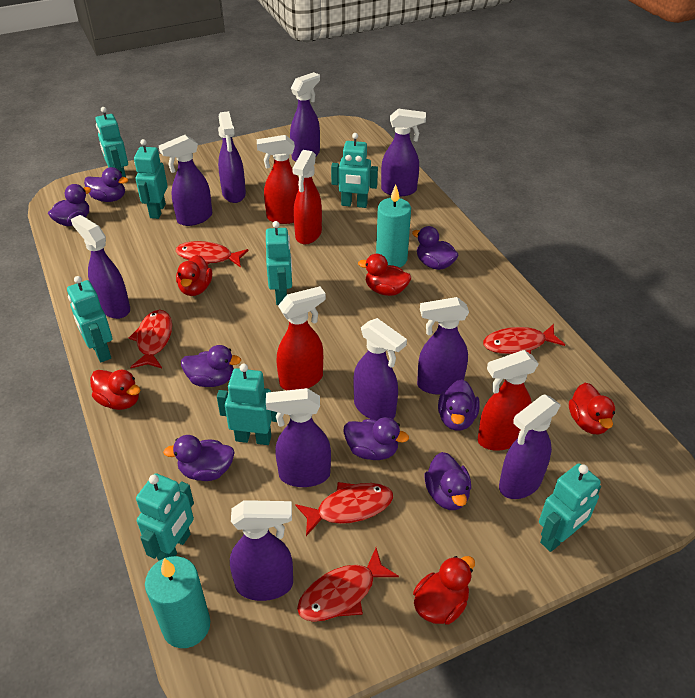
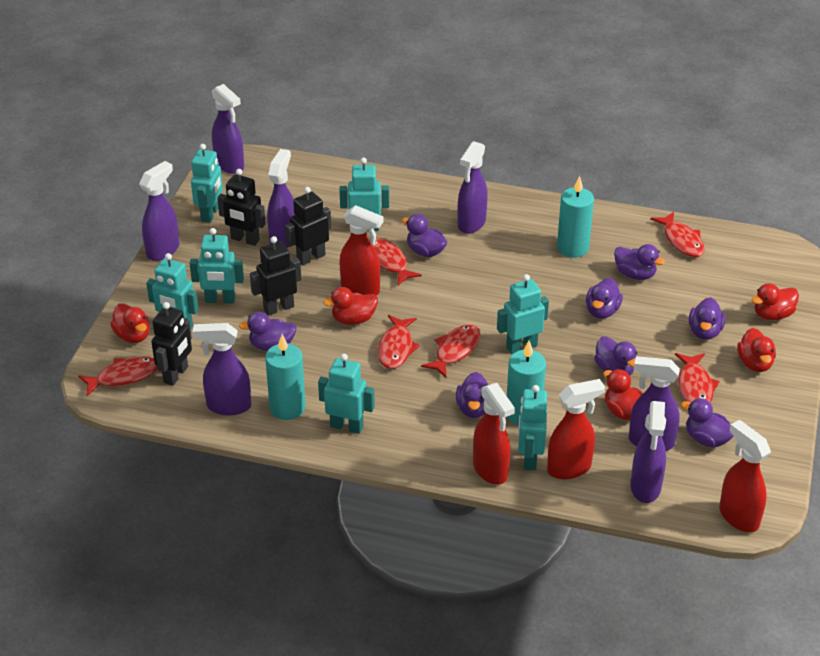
black robot: 0 -> 4
purple spray bottle: 10 -> 7
red fish: 5 -> 6
turquoise candle: 2 -> 3
turquoise robot: 8 -> 7

